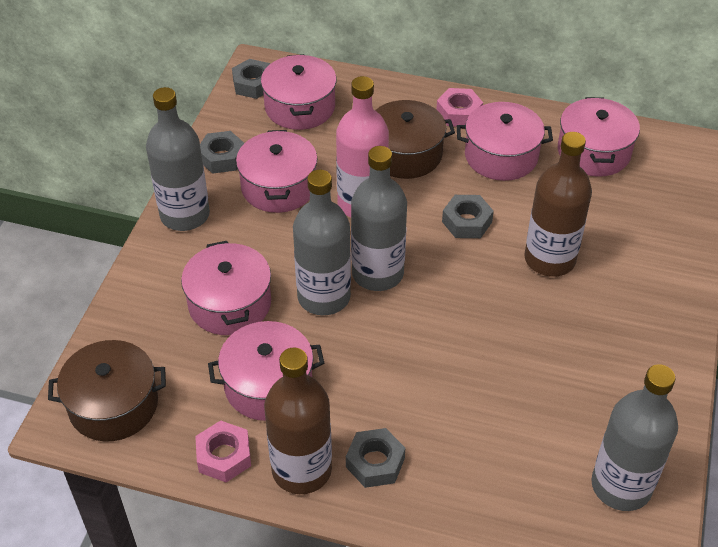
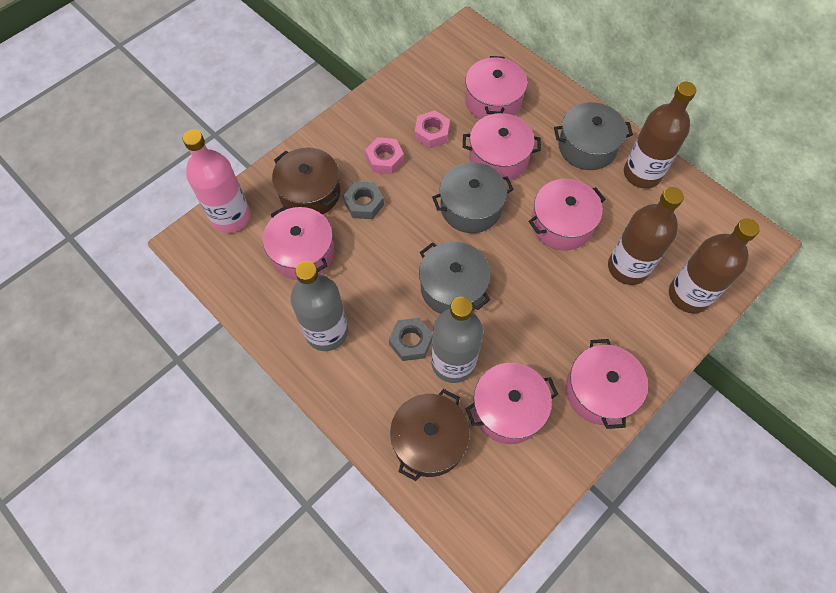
brown bottle: 2 -> 3
grey bottle: 4 -> 2
grey nut: 4 -> 2
grey pot: 0 -> 3

